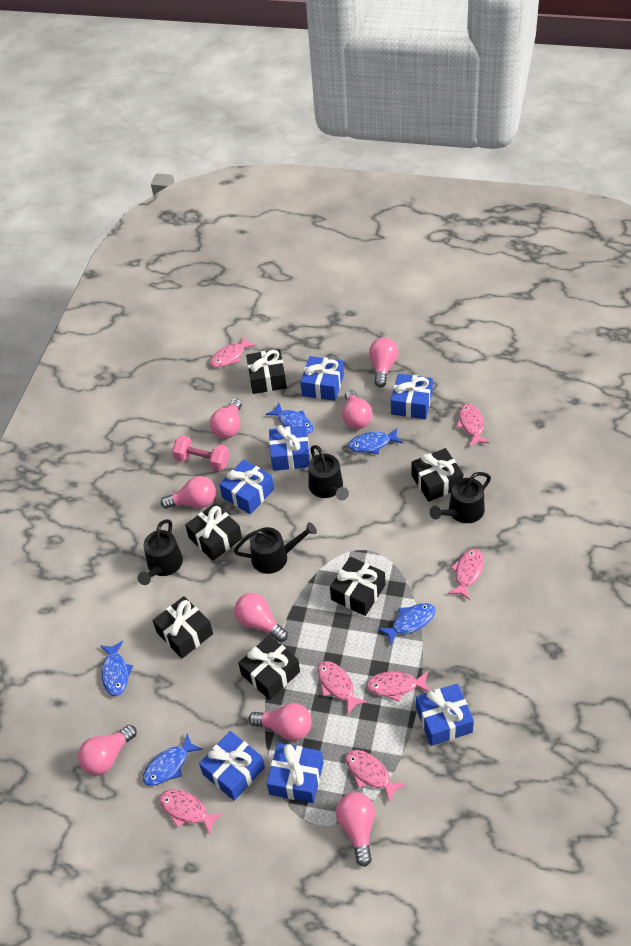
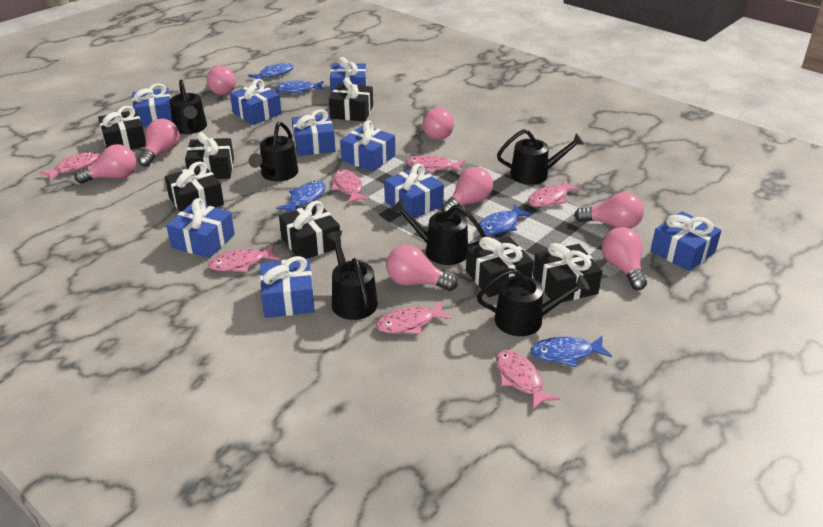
black gift: 6 -> 7
black watering can: 4 -> 6
blue gift: 7 -> 9
pink dumbbell: 1 -> 0

